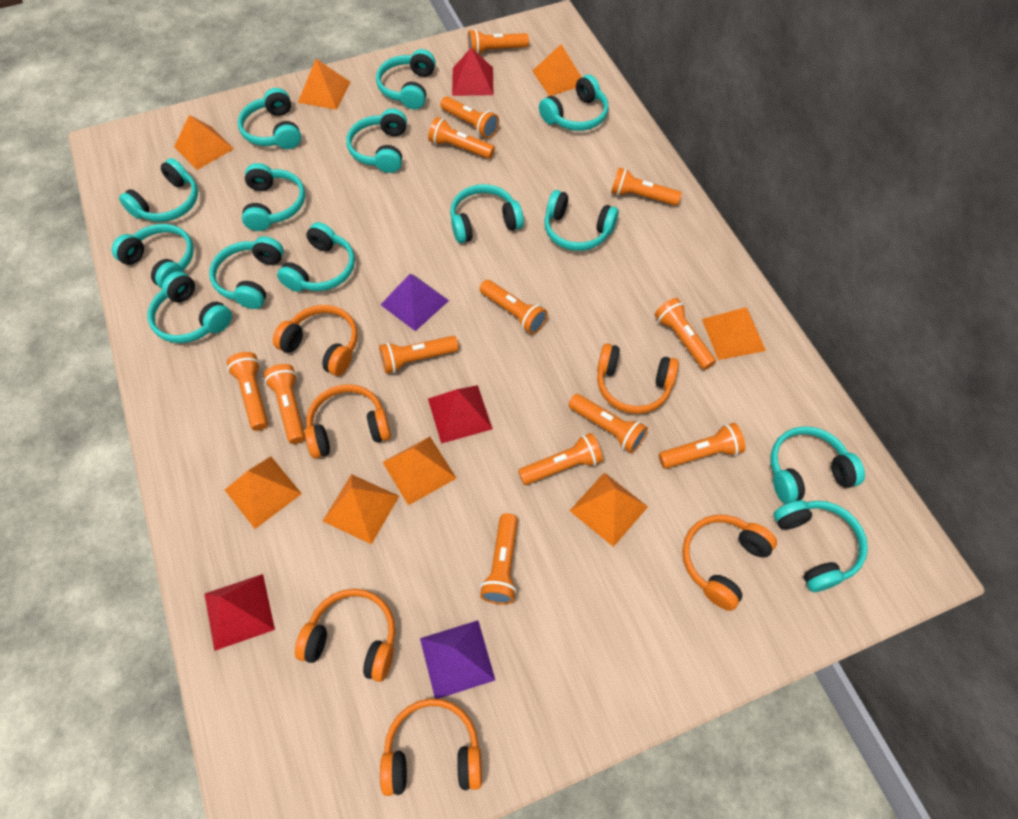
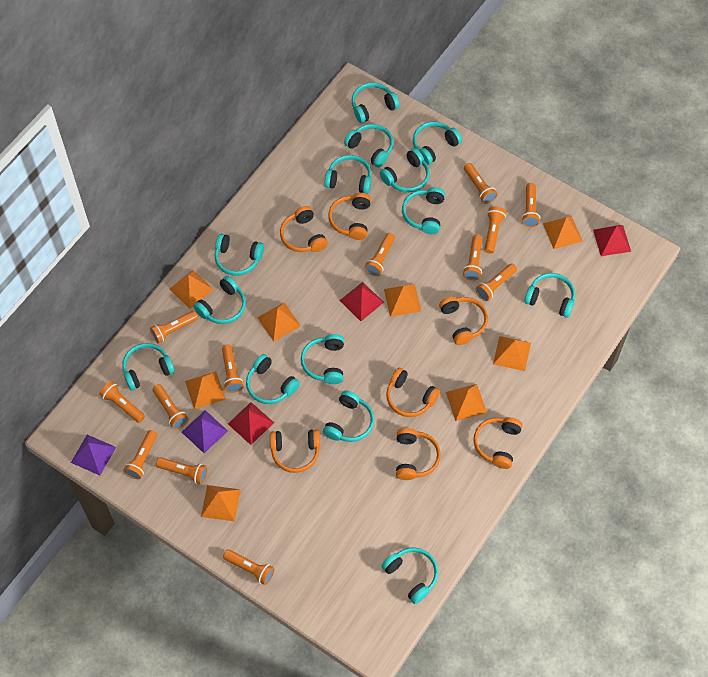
orange headphones: 6 -> 7

